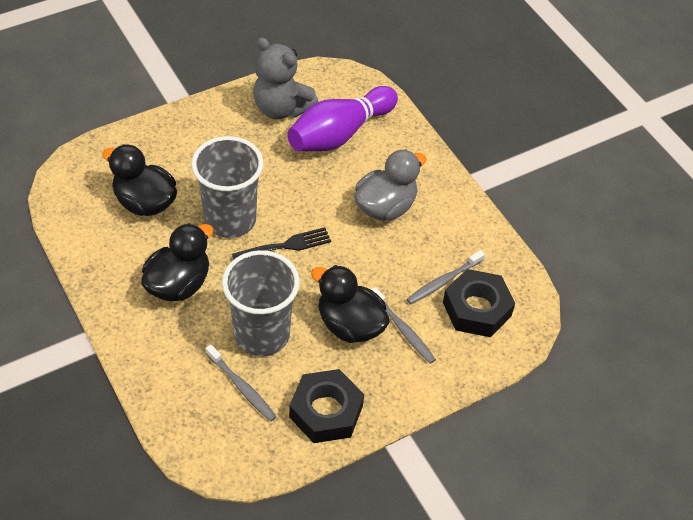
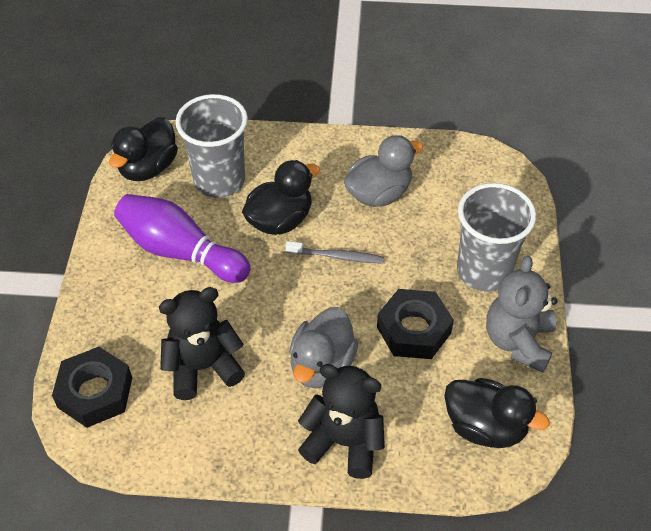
black fork: 1 -> 0
black teddy bear: 0 -> 2
grey duck: 1 -> 2
grey toothbrush: 3 -> 1

